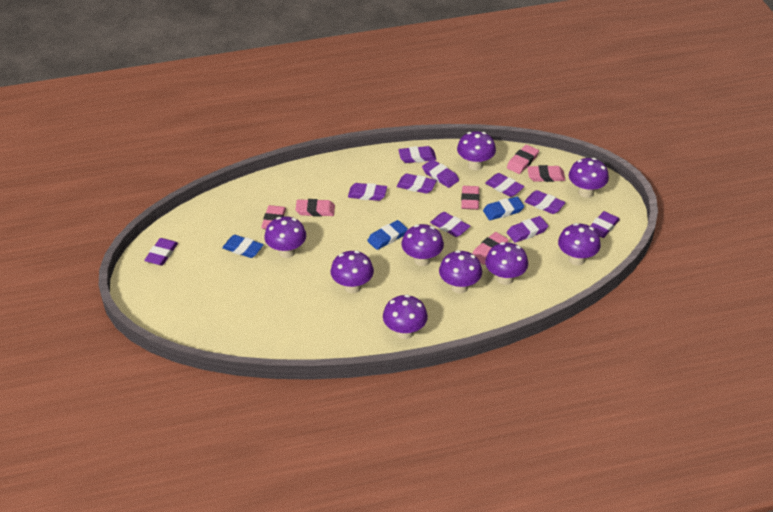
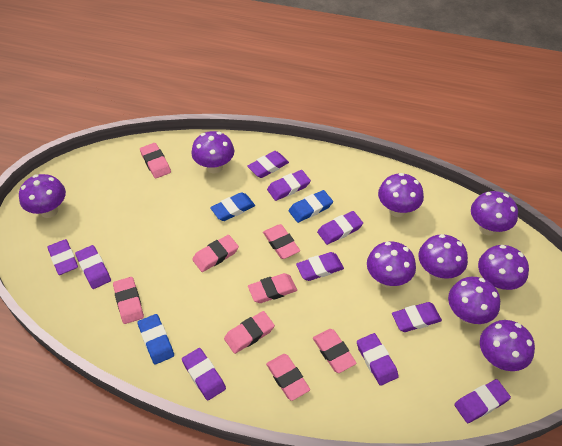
pink eraser: 6 -> 8

